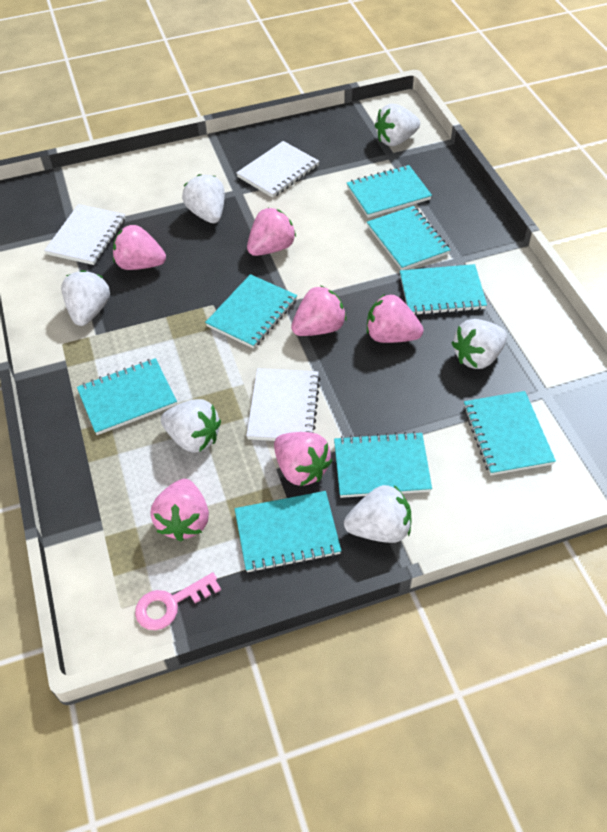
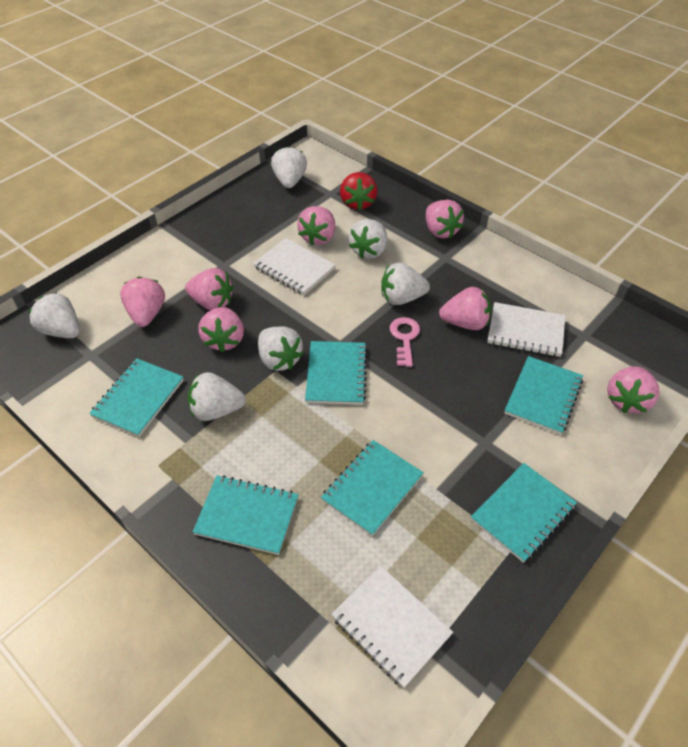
pink strawberry: 6 -> 7
red strawberry: 0 -> 1
turquoise notebook: 8 -> 6

